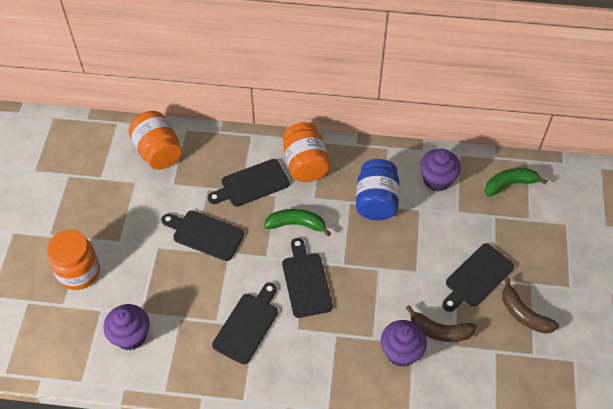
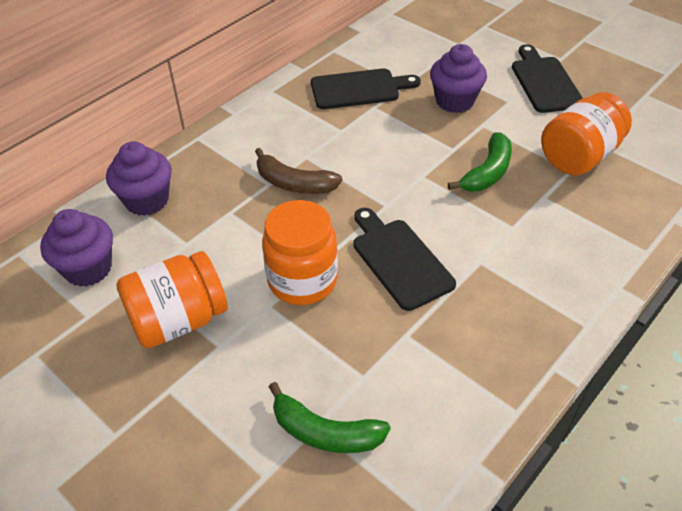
black cutting board: 5 -> 3
blue jar: 1 -> 0
brown banana: 2 -> 1

